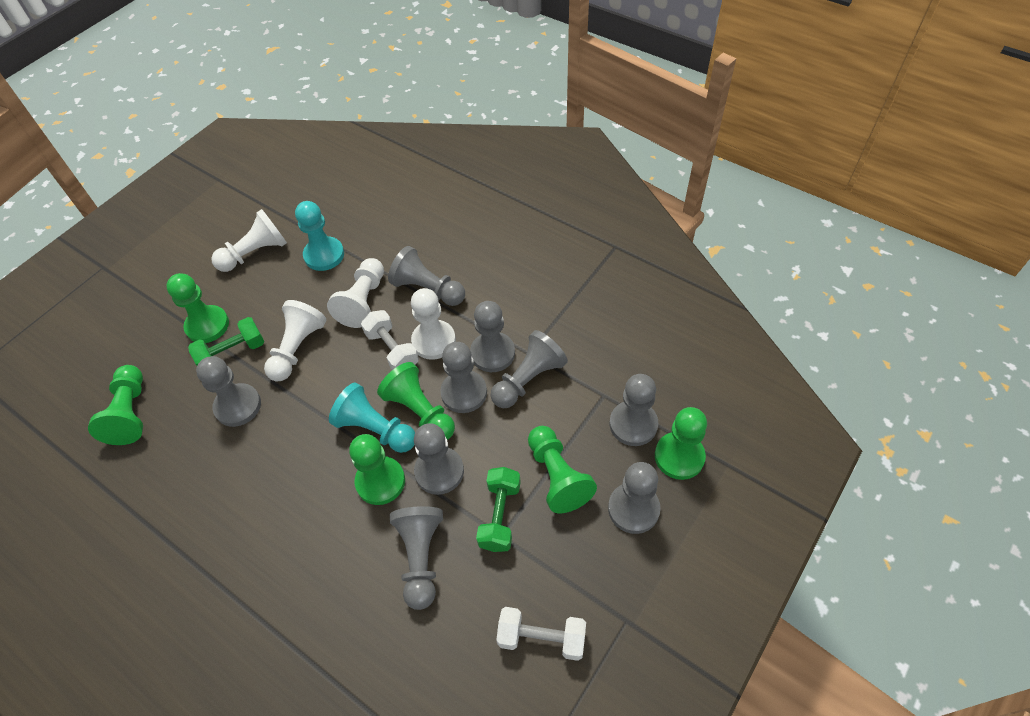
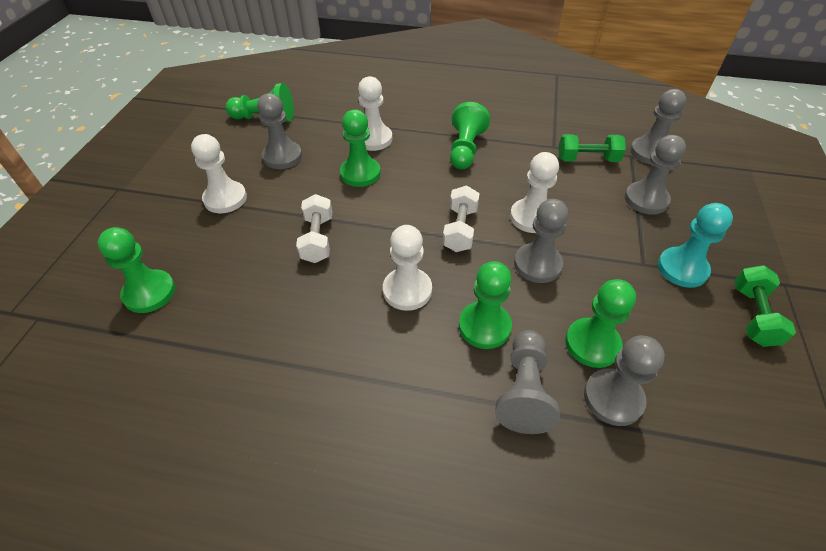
grey pawn: 9 -> 6
turquoise pawn: 2 -> 1

